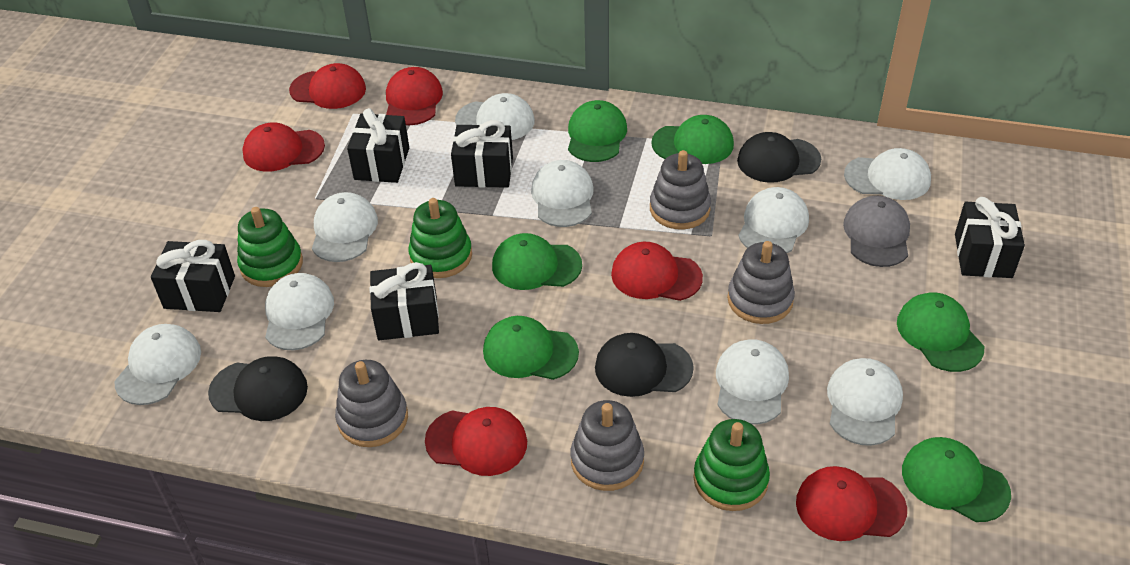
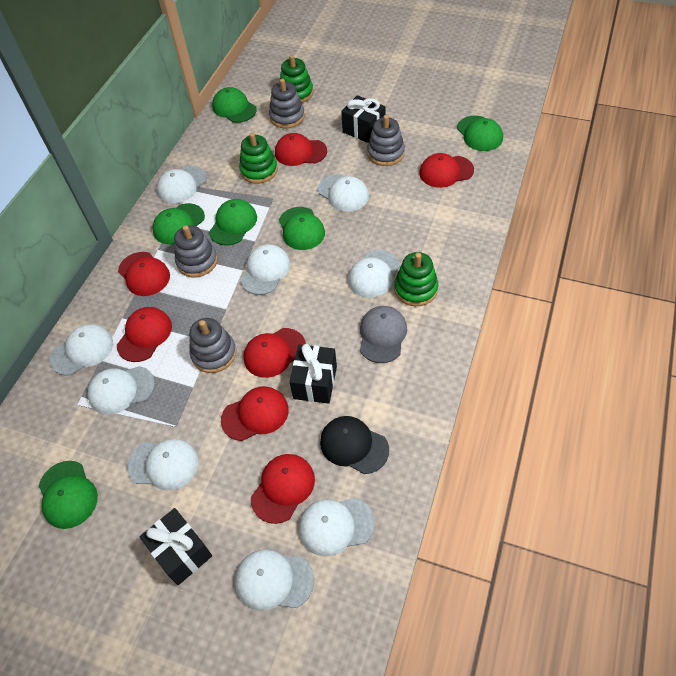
black cap: 3 -> 1
black gift: 5 -> 3
red cap: 6 -> 7

